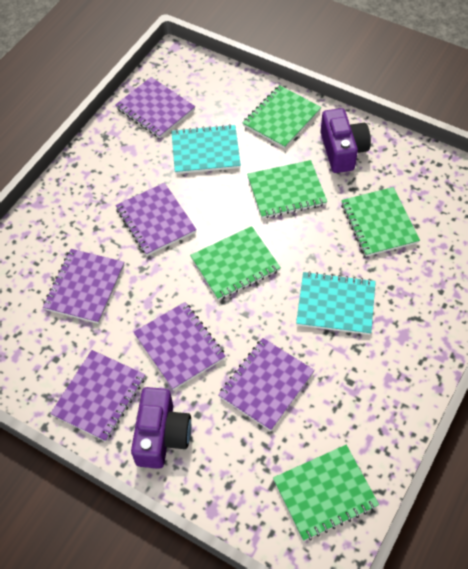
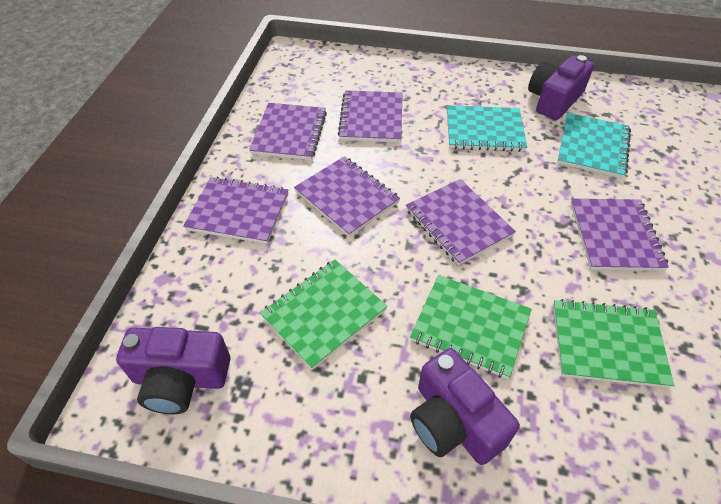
green notebook: 5 -> 3
purple camera: 2 -> 3

